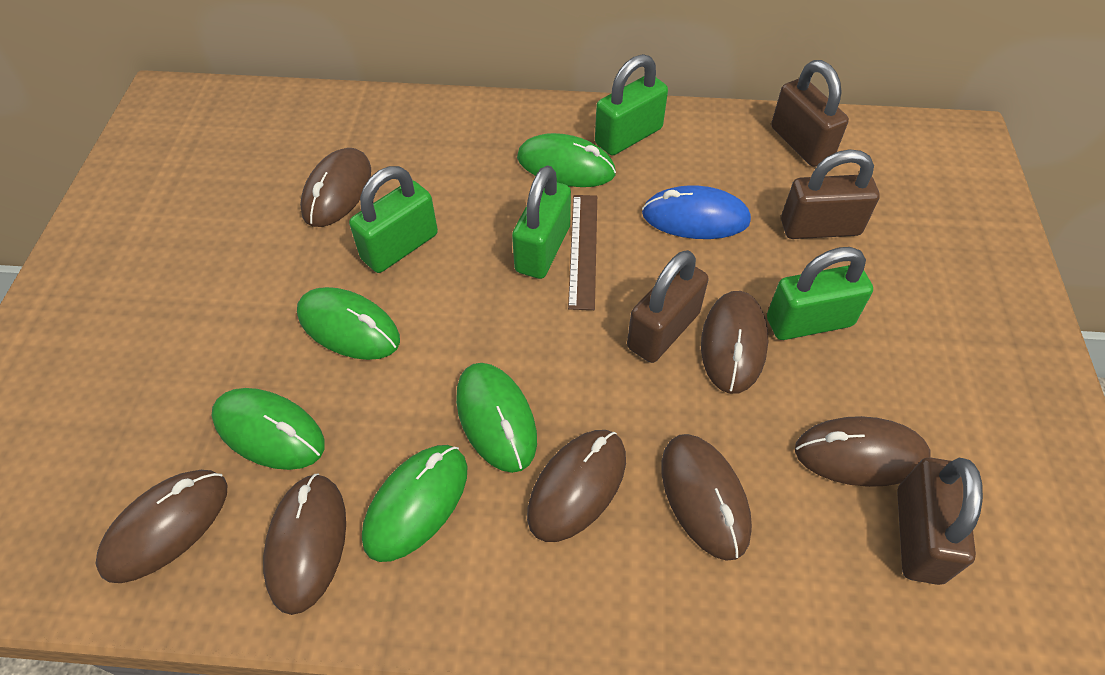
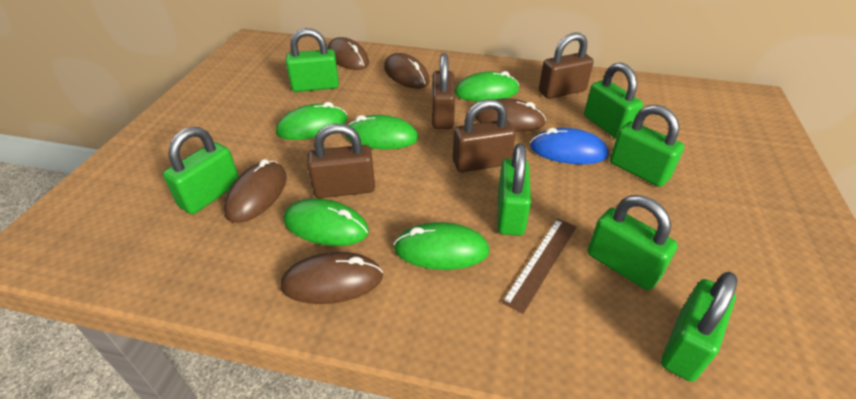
brown mouse: 7 -> 5
green padlock: 4 -> 7

